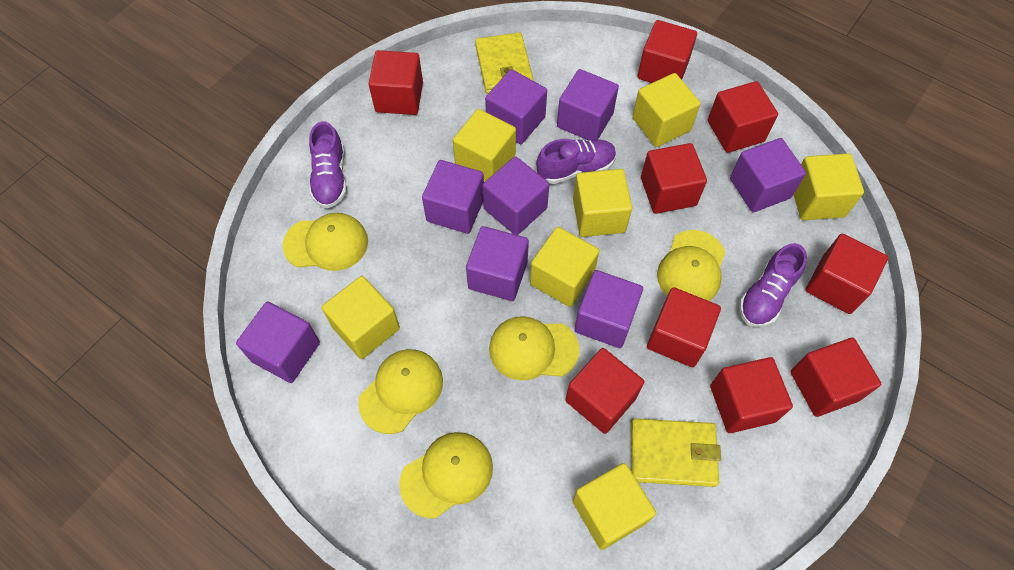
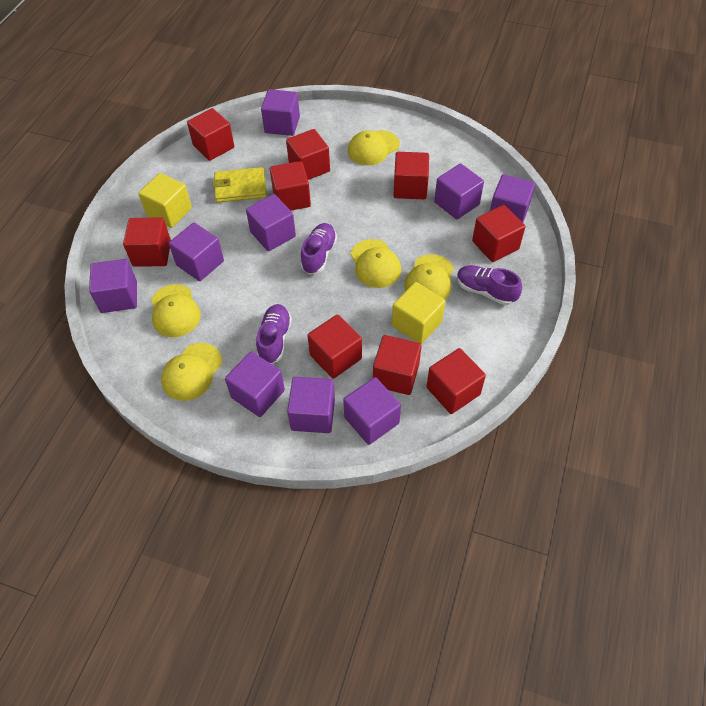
purple cube: 8 -> 9
yellow cube: 7 -> 2
yellow wallet: 2 -> 1

